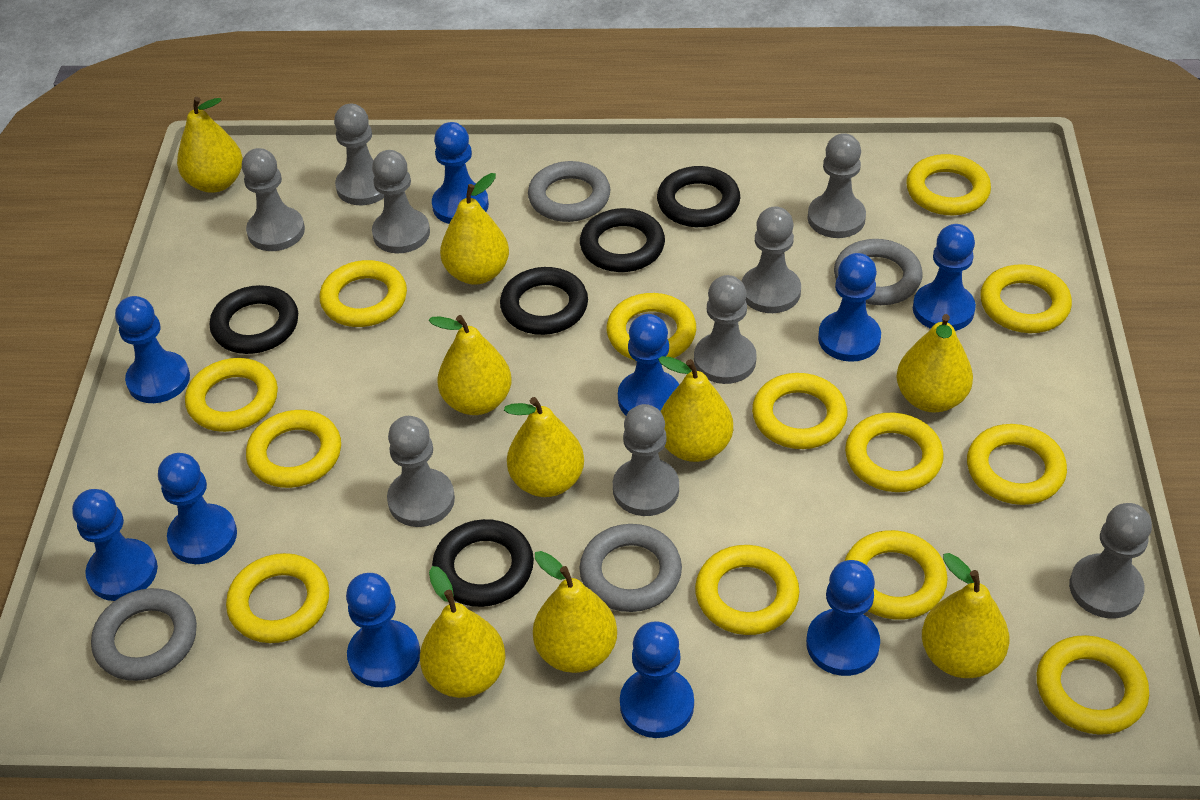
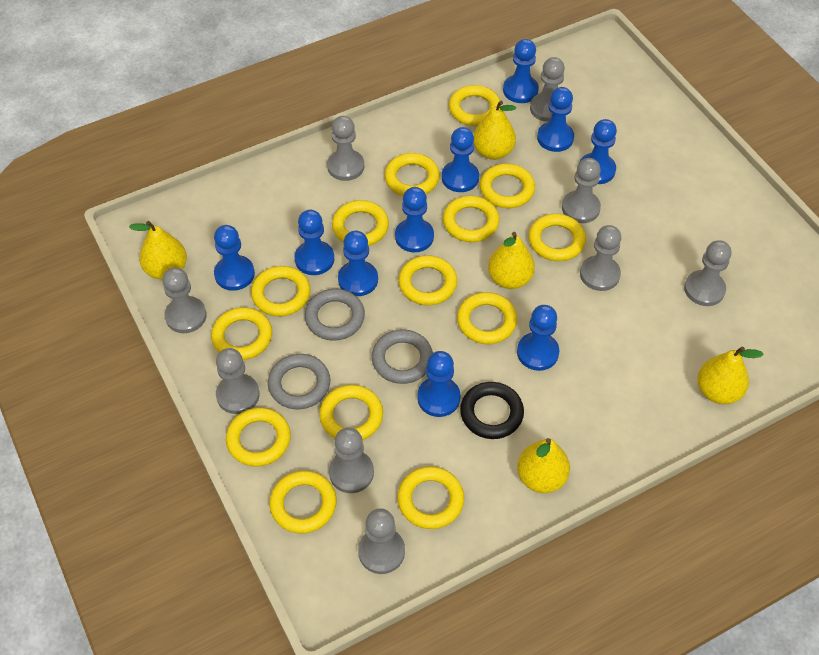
black ring: 5 -> 1
grey ring: 4 -> 3
yellow pear: 9 -> 5
yellow ring: 13 -> 14

